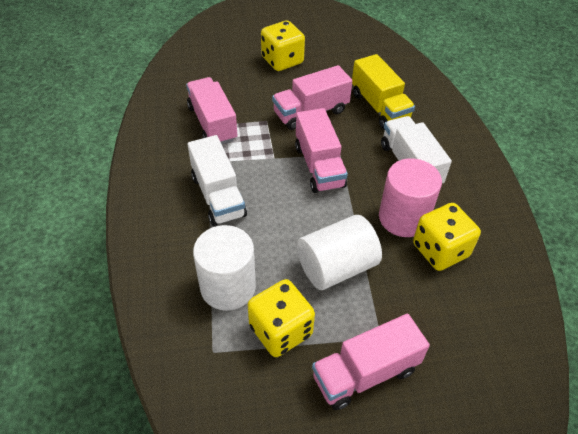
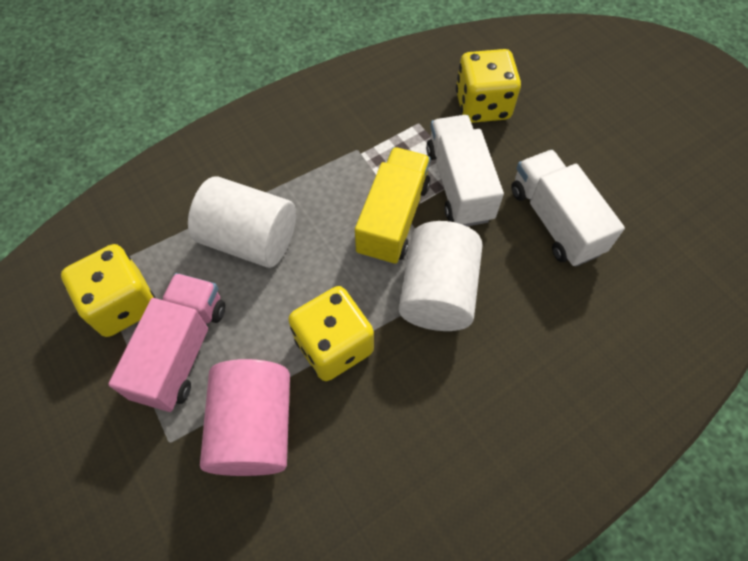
pink truck: 4 -> 1

